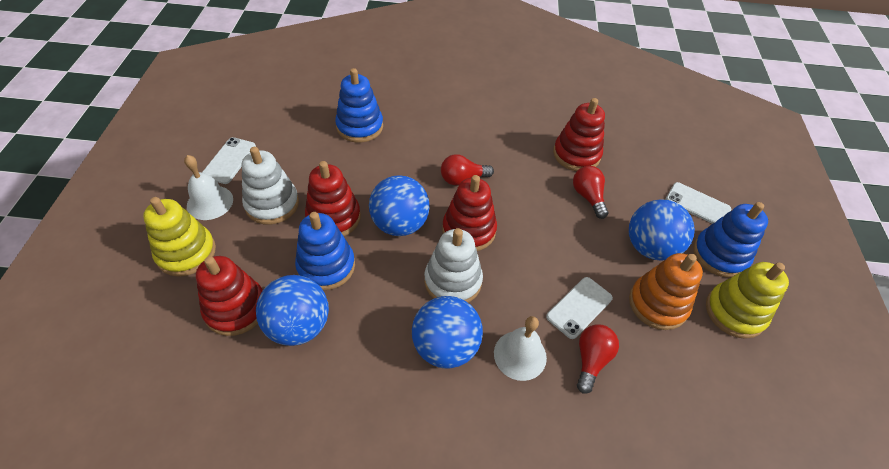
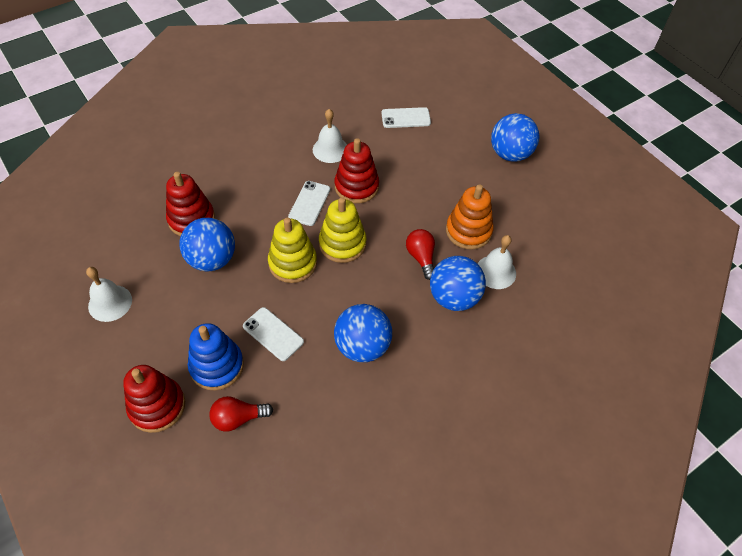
blue stacking toy: 3 -> 1
red light bulb: 3 -> 2
red stacking toy: 4 -> 3
white bell: 2 -> 3
white stacking toy: 2 -> 0

